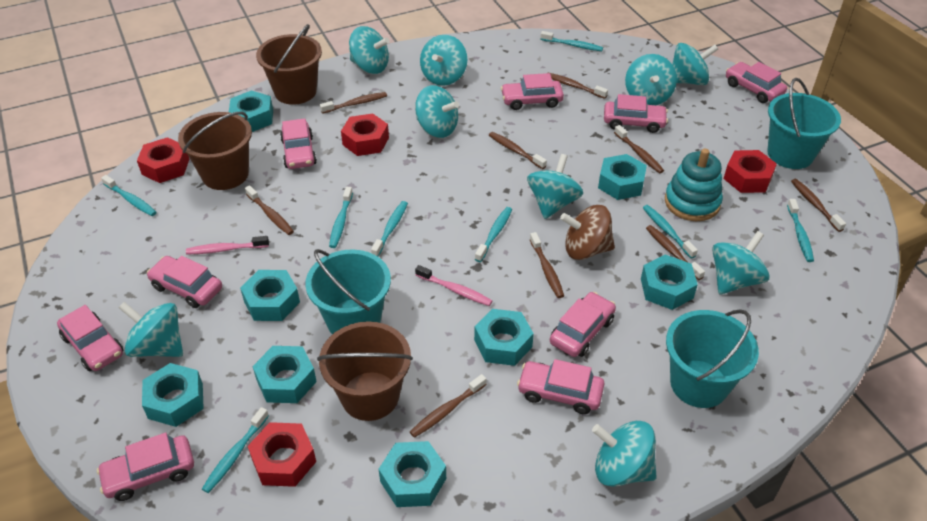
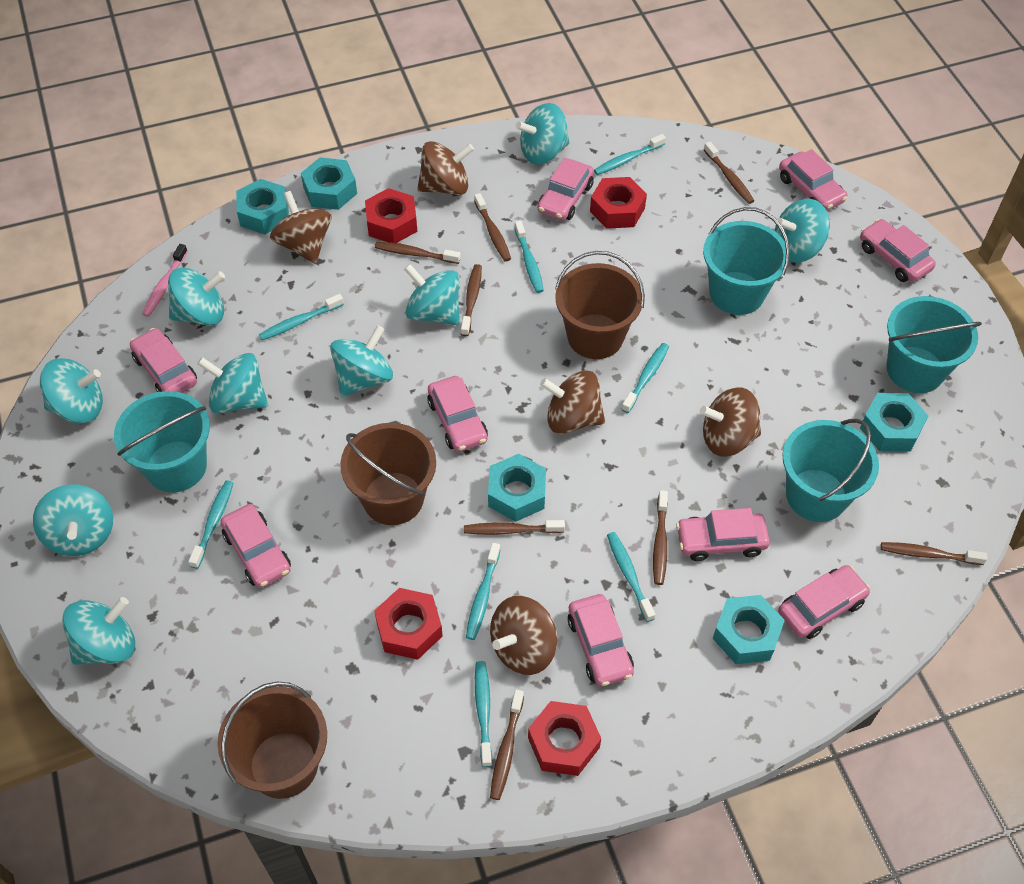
brown spinning top: 1 -> 5
brown toothbrush: 9 -> 8
pink toothbrush: 2 -> 1
turquoise bucket: 3 -> 4
turquoise nut: 8 -> 5
turquoise stacking toy: 1 -> 0

